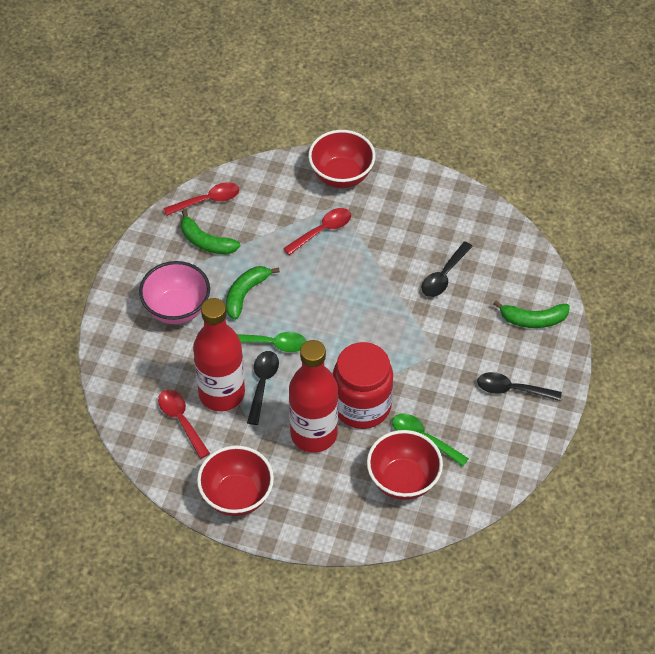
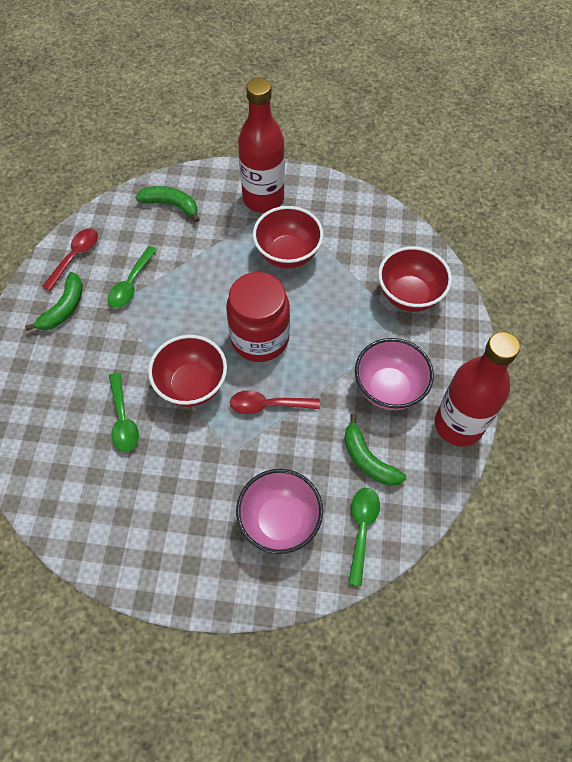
black spoon: 3 -> 0
green spoon: 2 -> 3
pink bowl: 1 -> 2
red spoon: 3 -> 2

